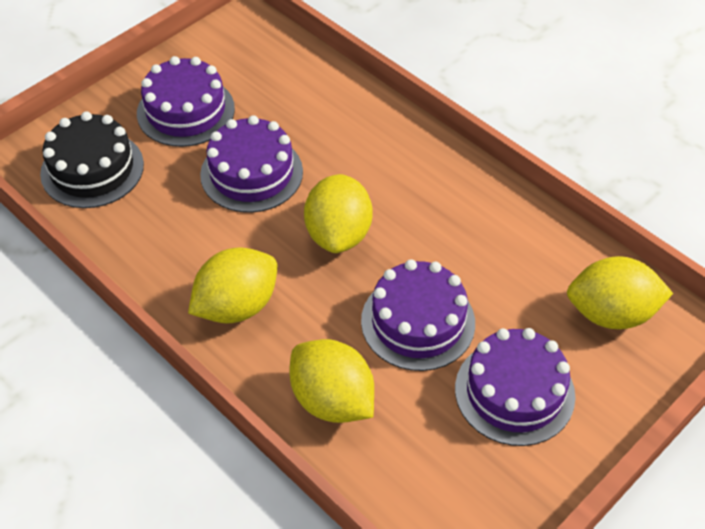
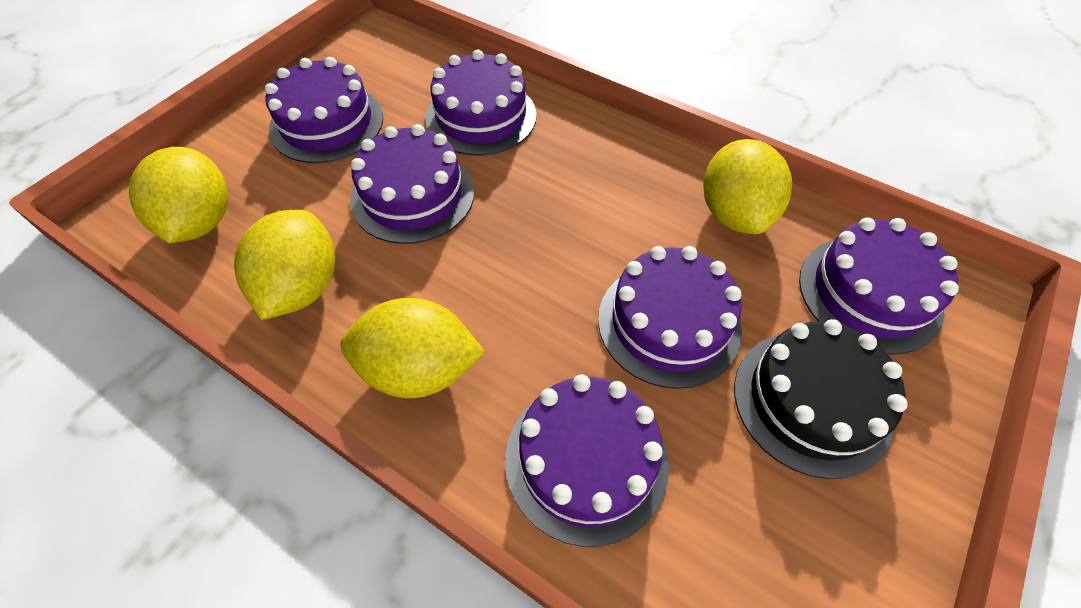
purple cake: 4 -> 6

